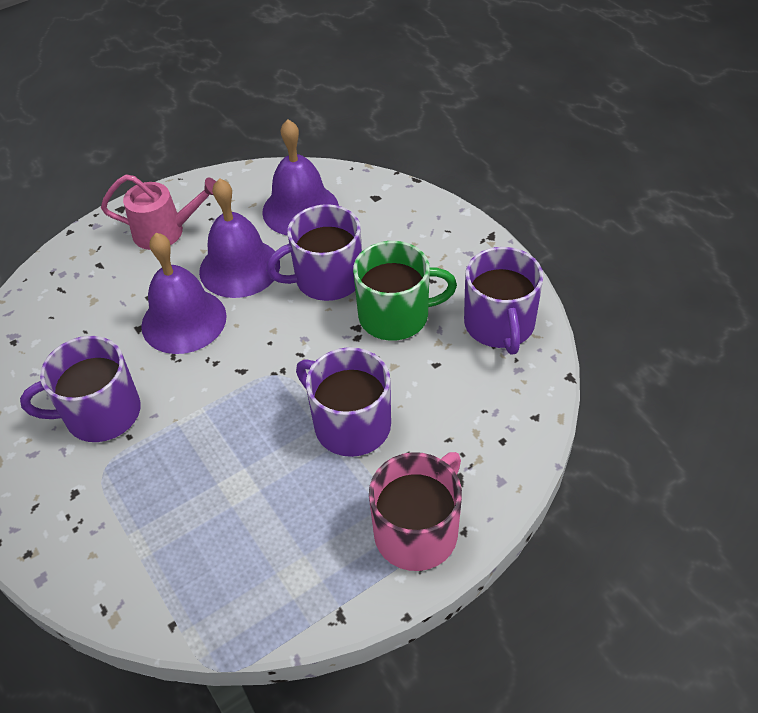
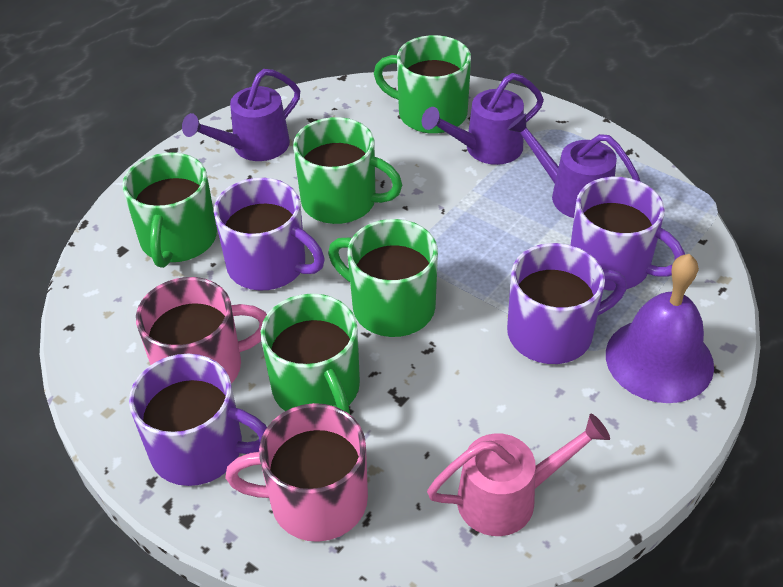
green mug: 1 -> 5
pink mug: 1 -> 2
purple bell: 3 -> 1
purple watering can: 0 -> 3

